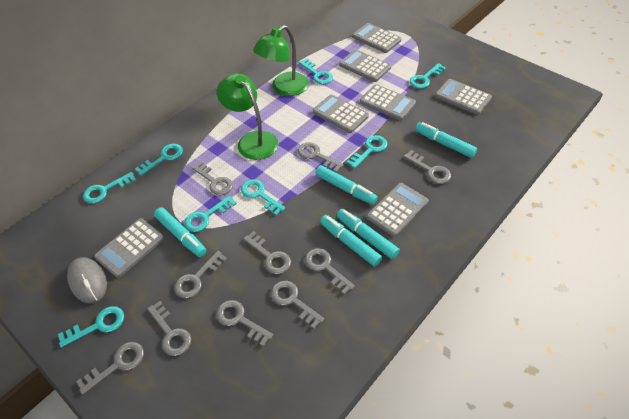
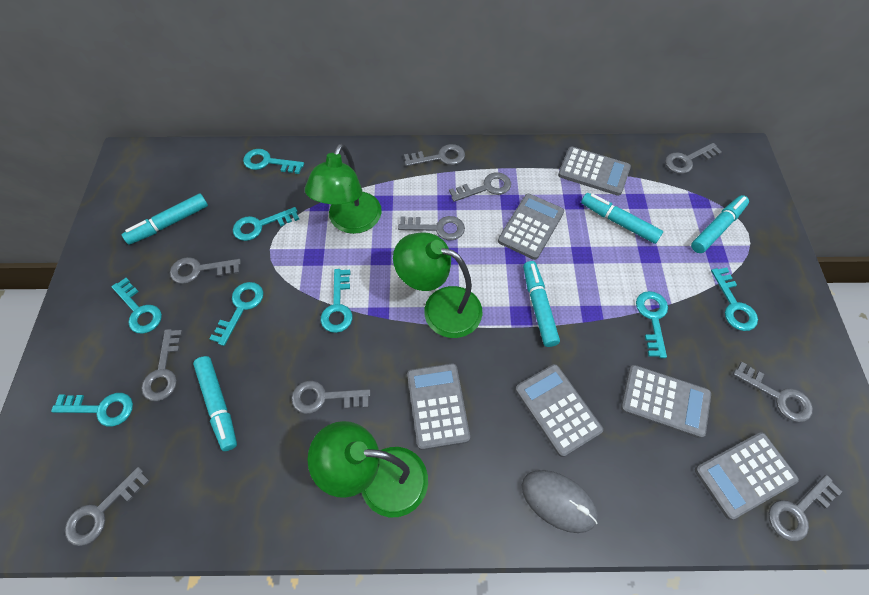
green lamp: 2 -> 3
grey calculator: 7 -> 6

